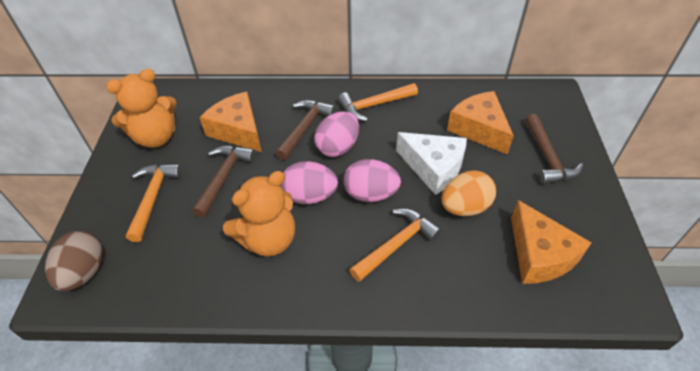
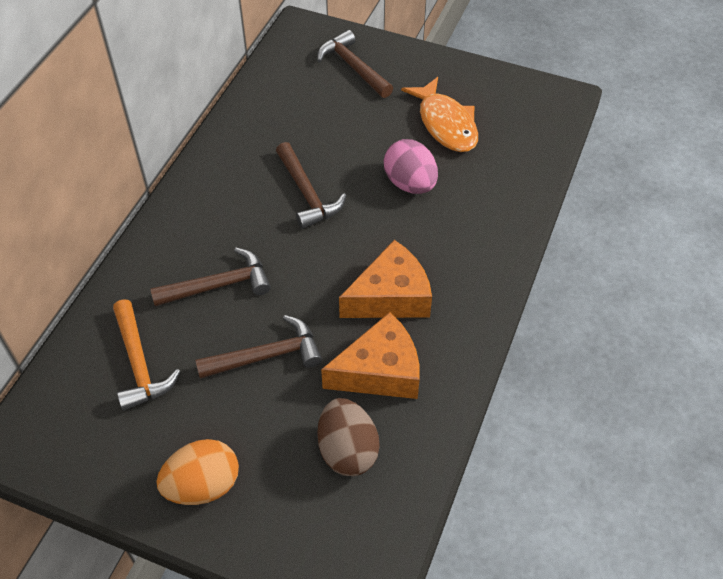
brown hammer: 3 -> 4
orange cheese: 3 -> 2
orange fish: 0 -> 1
orange hammer: 3 -> 1
orange teddy bear: 2 -> 0
pink egg: 3 -> 1
white cheese: 1 -> 0

